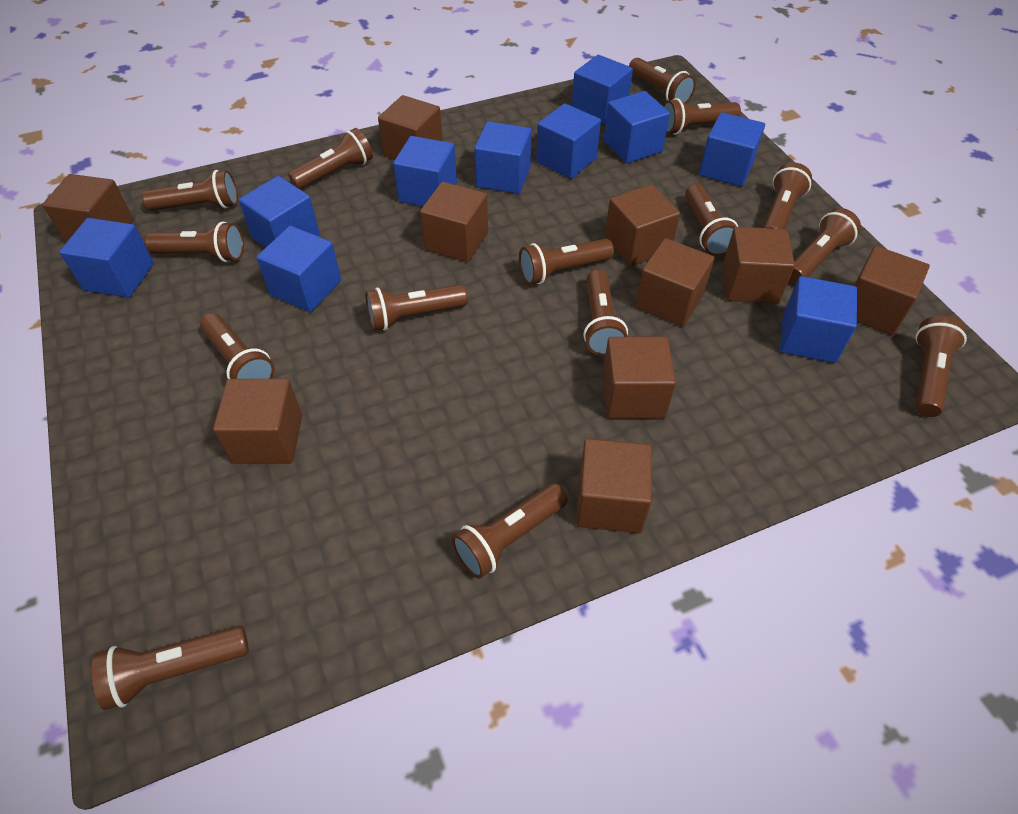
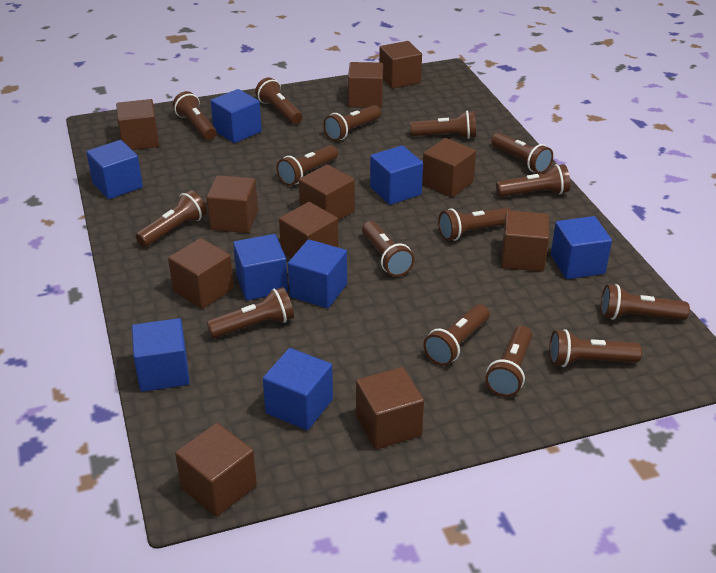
blue cube: 10 -> 8
brown cube: 10 -> 11

